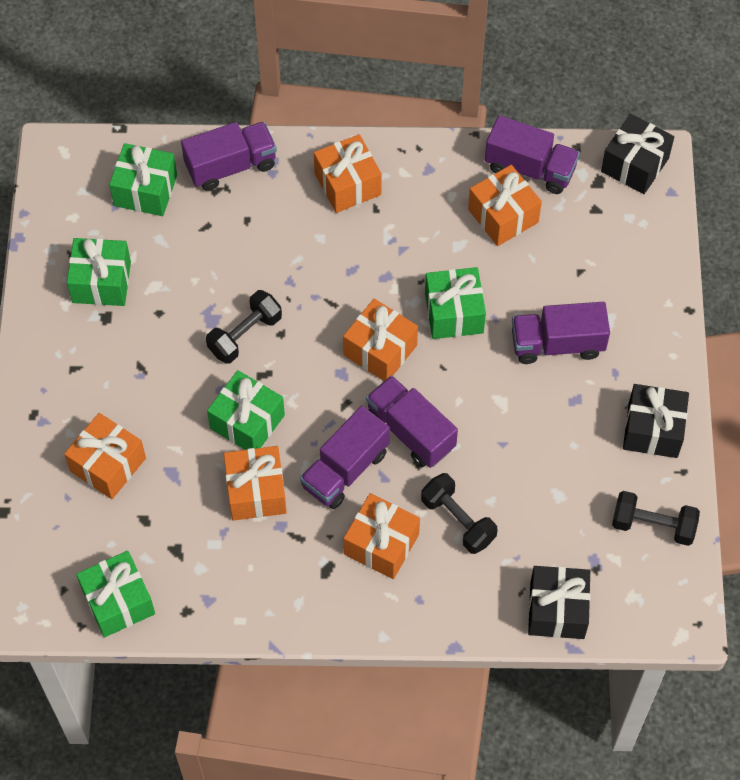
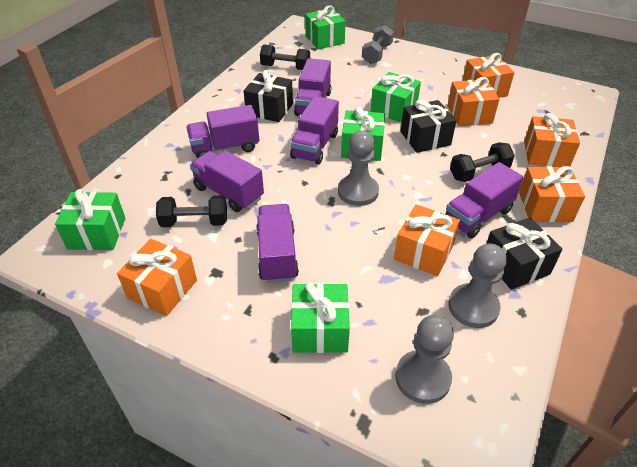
grey dumbbell: 0 -> 1
grey pawn: 0 -> 3
purple truck: 5 -> 6

